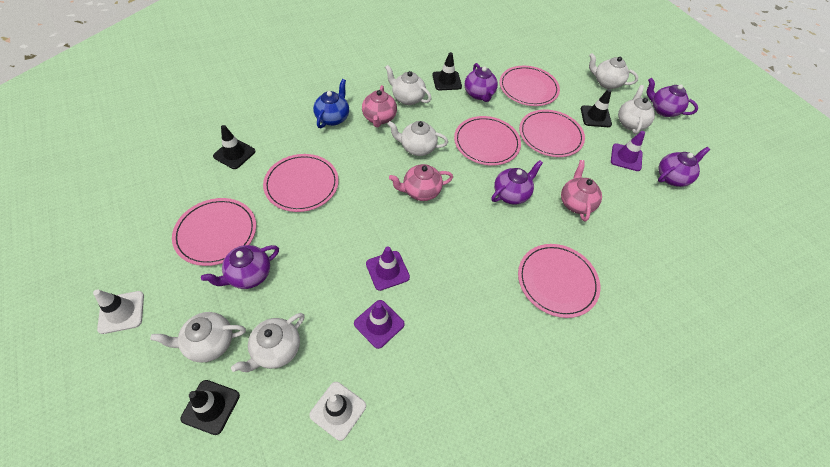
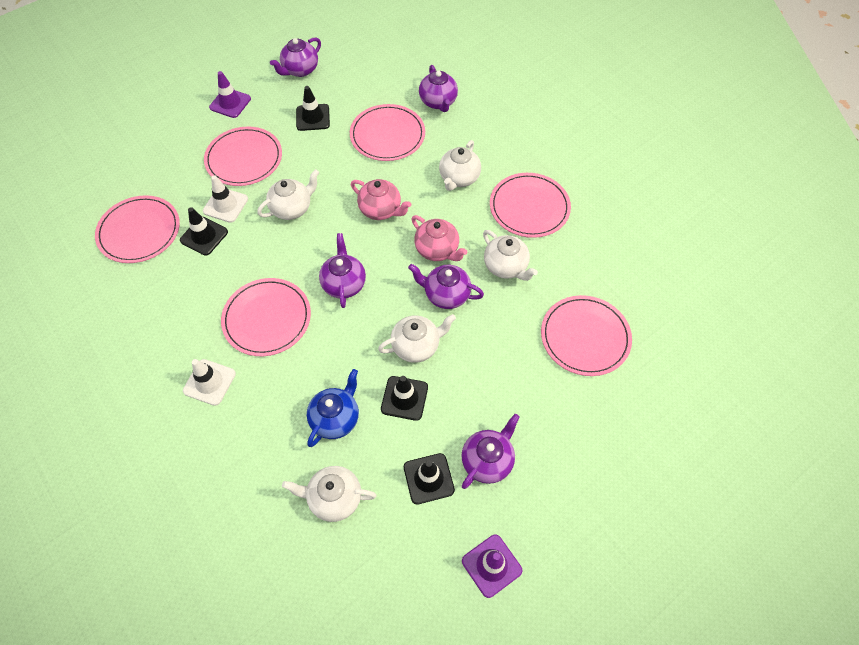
pink teapot: 3 -> 2
purple traffic cone: 3 -> 2
white teapot: 6 -> 5

